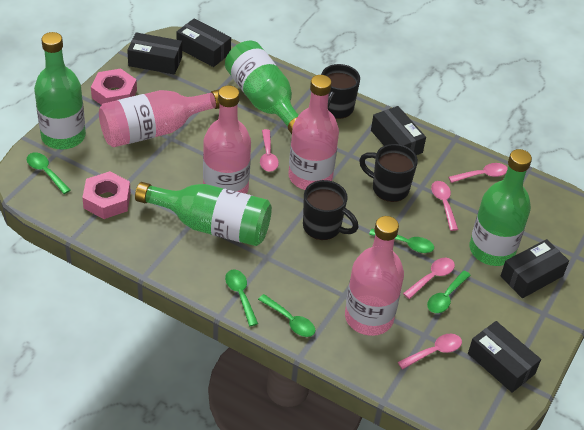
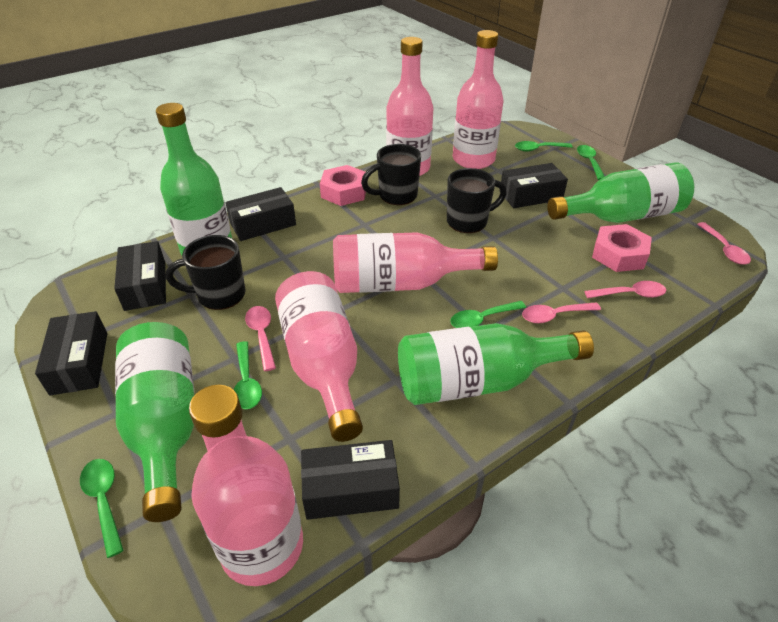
pink bottle: 4 -> 5
pink spoon: 5 -> 4

